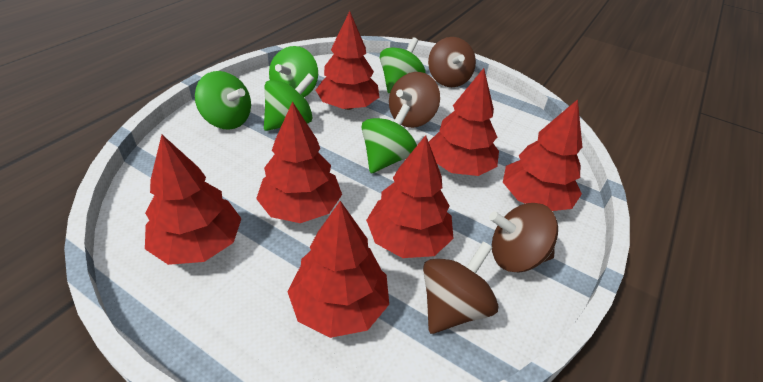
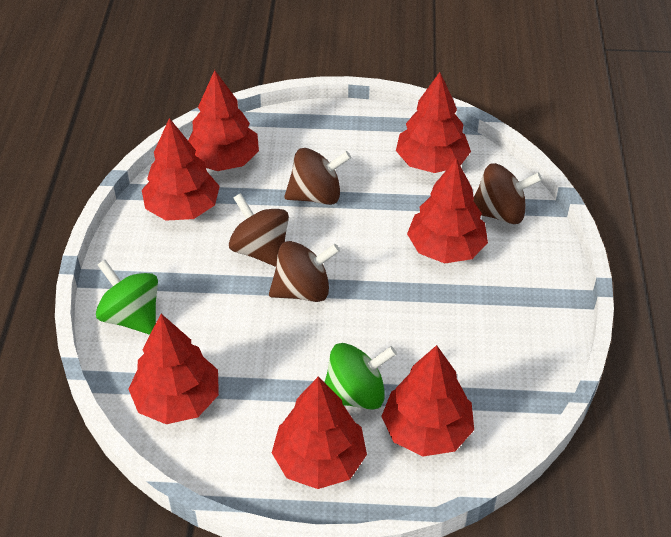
green spinning top: 5 -> 2

